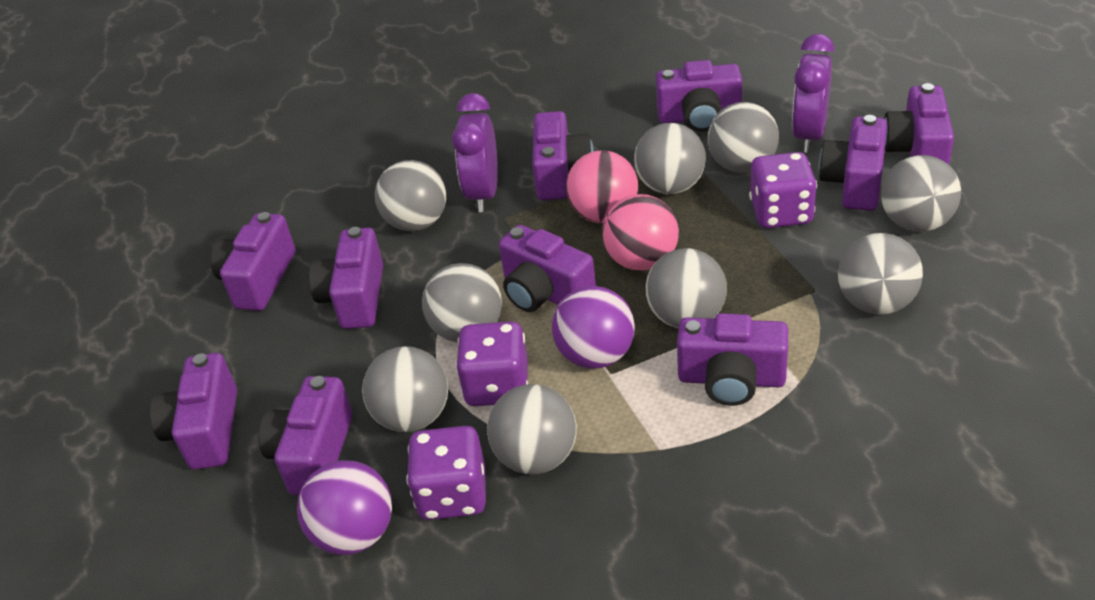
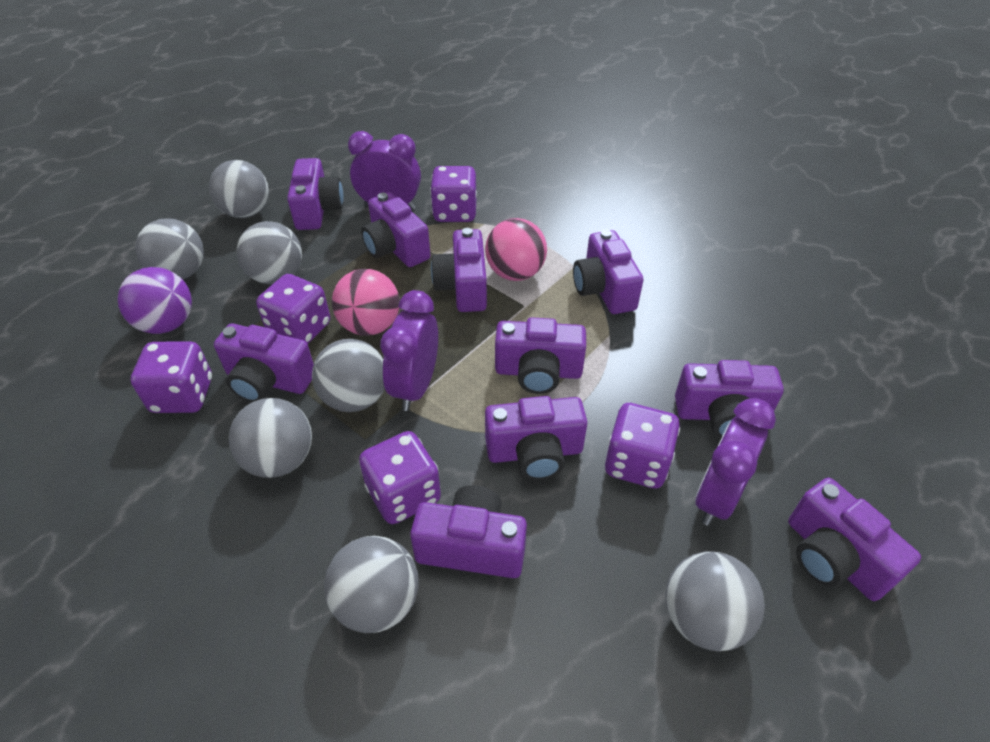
grey ball: 9 -> 7
purple ball: 2 -> 1
purple clock: 2 -> 3
purple dice: 3 -> 5

